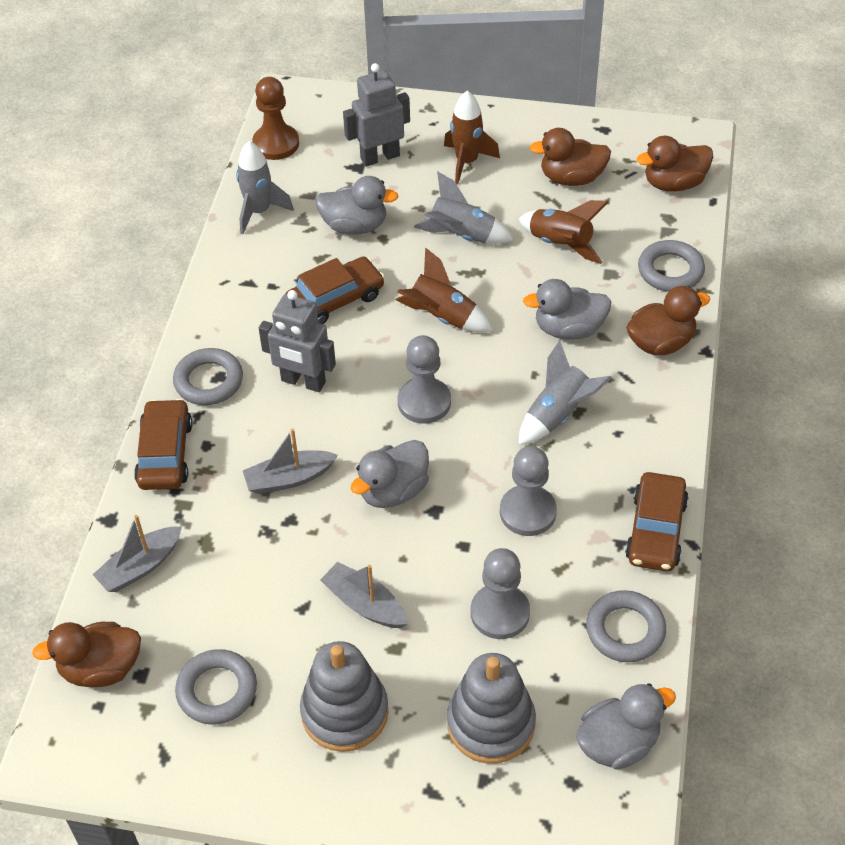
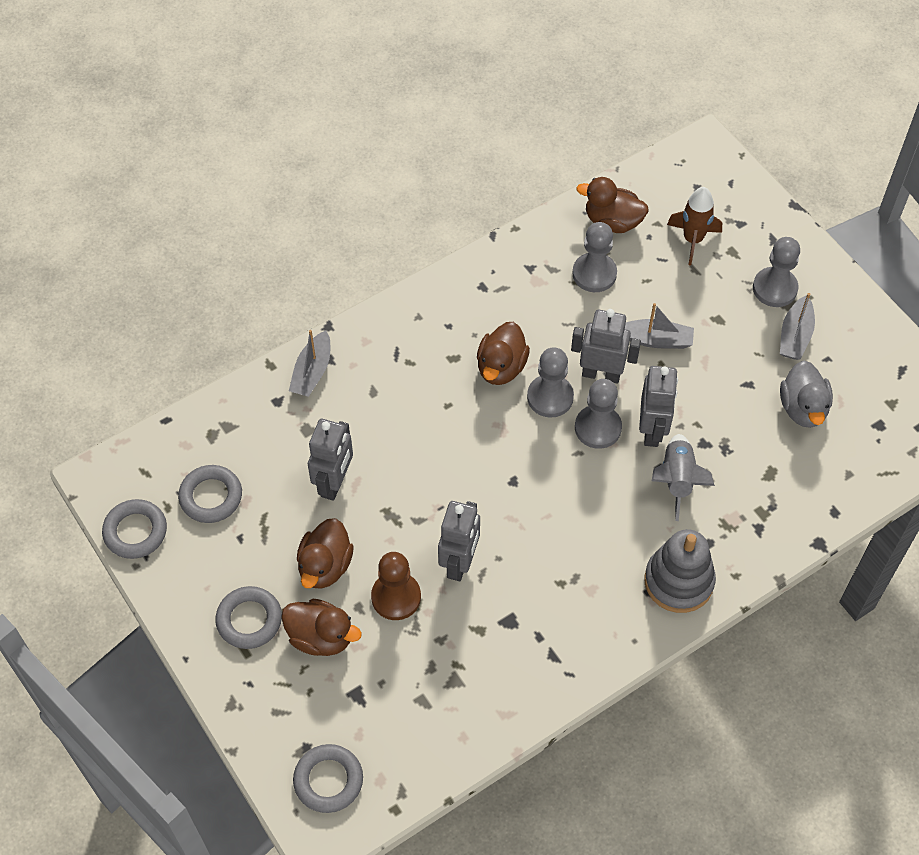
brown car: 3 -> 0
brown rocket: 3 -> 1
grey duck: 4 -> 1
grey pawn: 3 -> 4
grey robot: 2 -> 4
grey rocket: 3 -> 1
grey stacking toy: 2 -> 1

